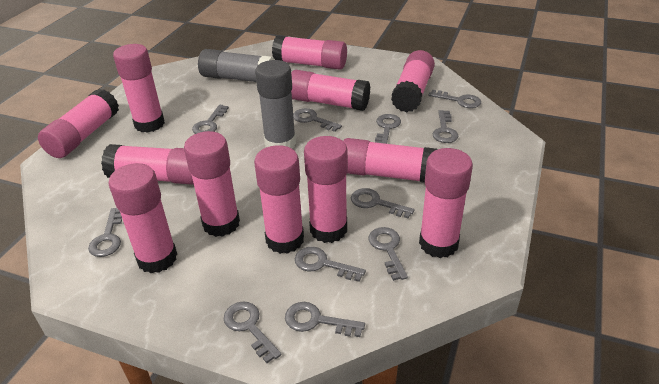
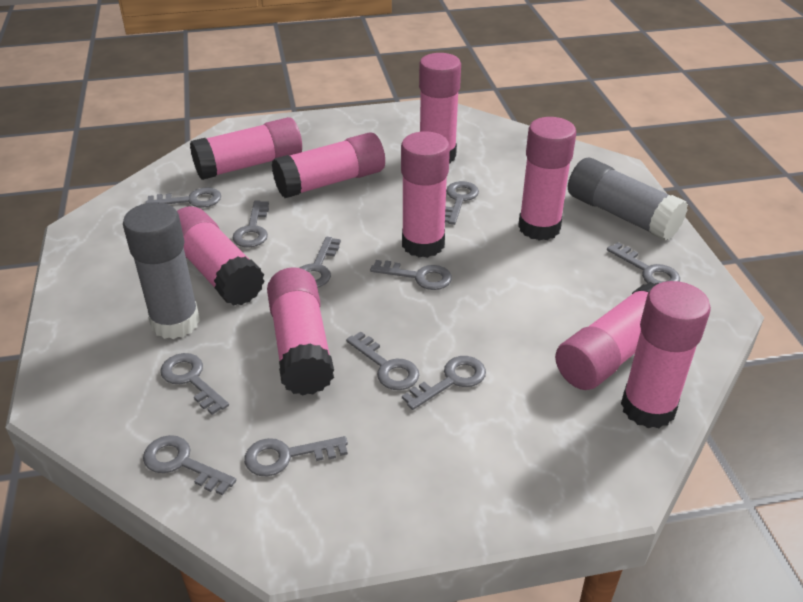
pink glue stick: 12 -> 9

